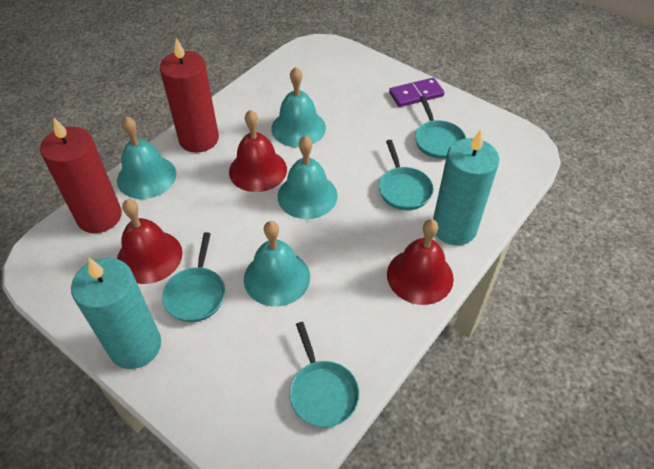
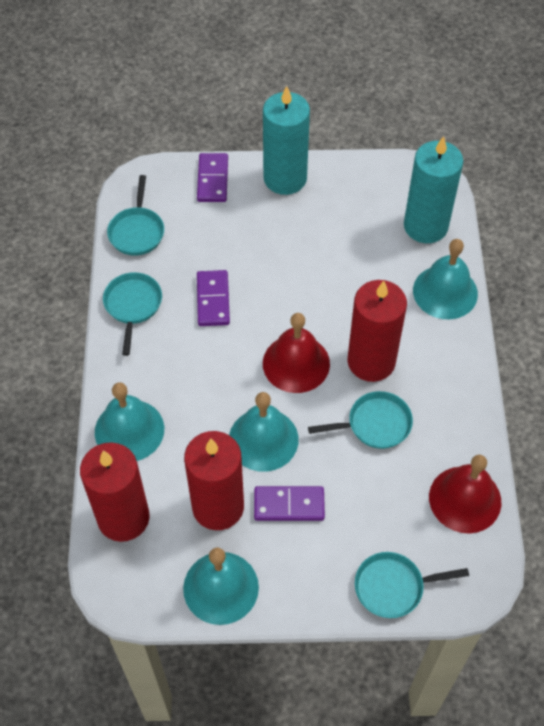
purple domino: 1 -> 3
red bell: 3 -> 2
red candle: 2 -> 3

